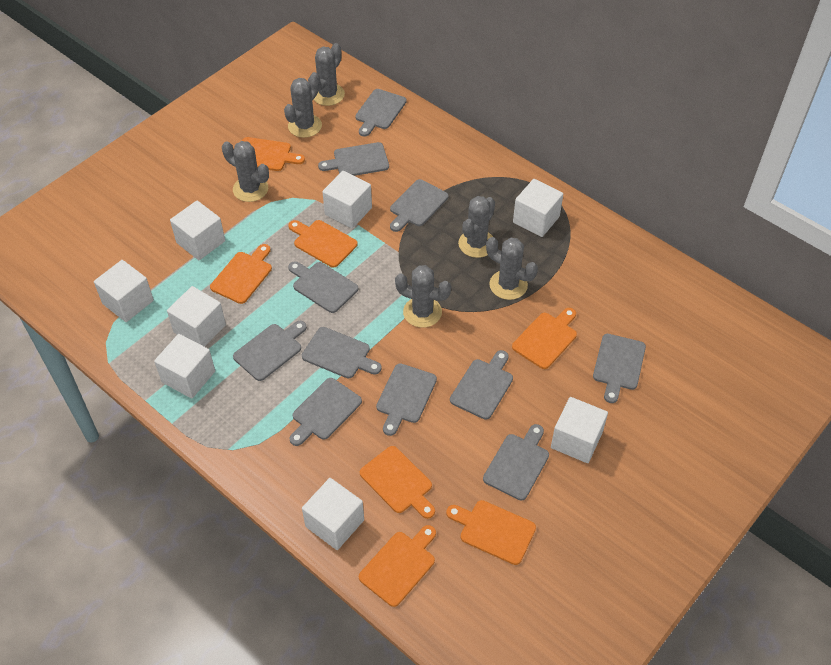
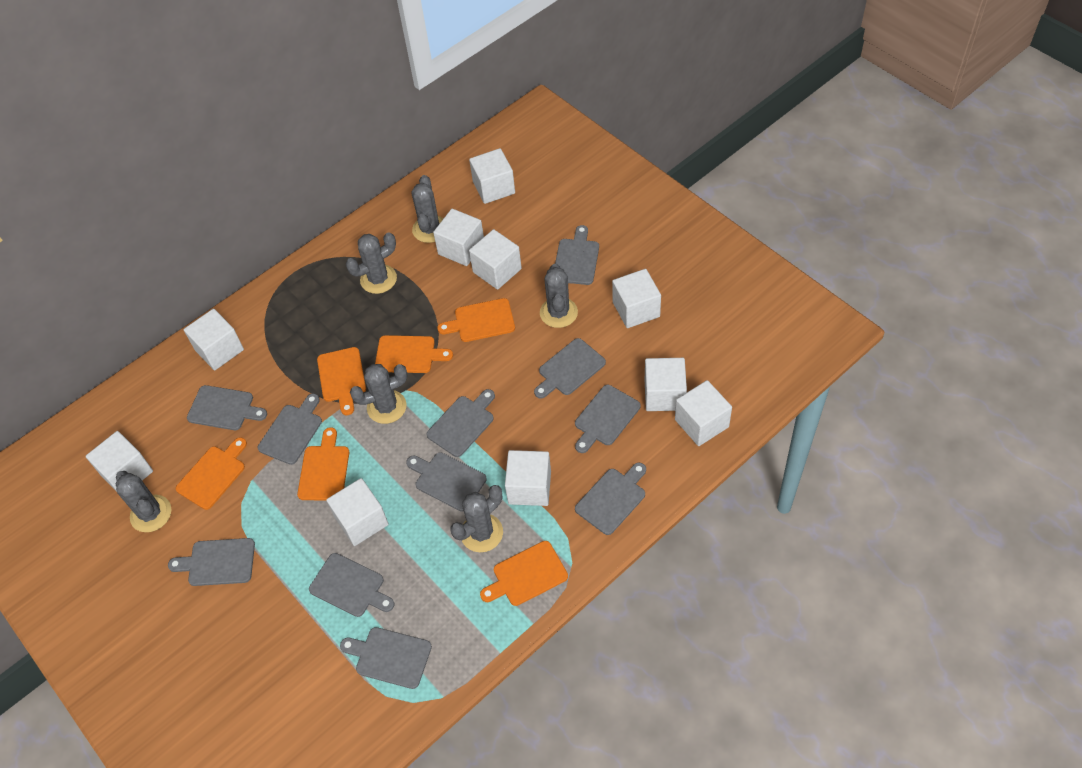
orange cutting board: 7 -> 6
white cube: 8 -> 10

